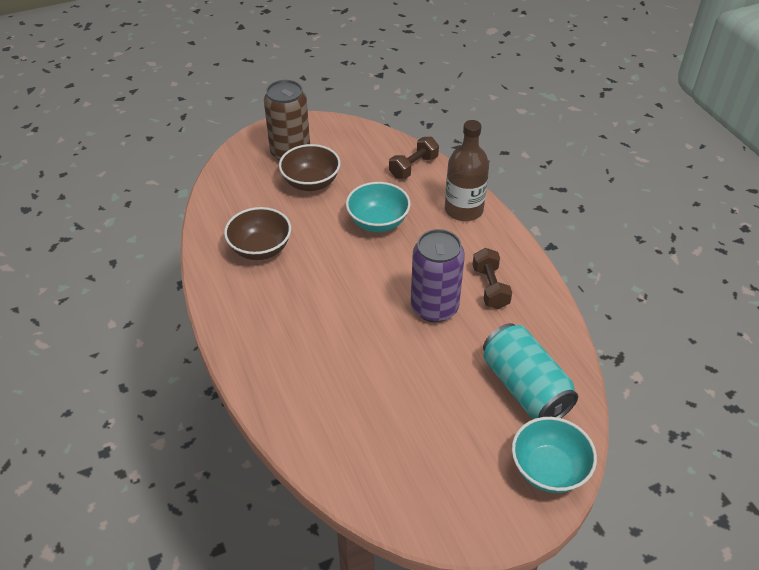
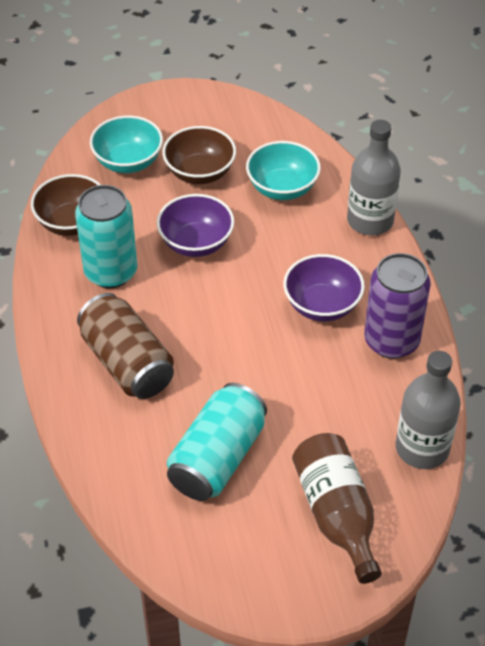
brown dumbbell: 2 -> 0
grey bottle: 0 -> 2
purple bowl: 0 -> 2
turquoise can: 1 -> 2

